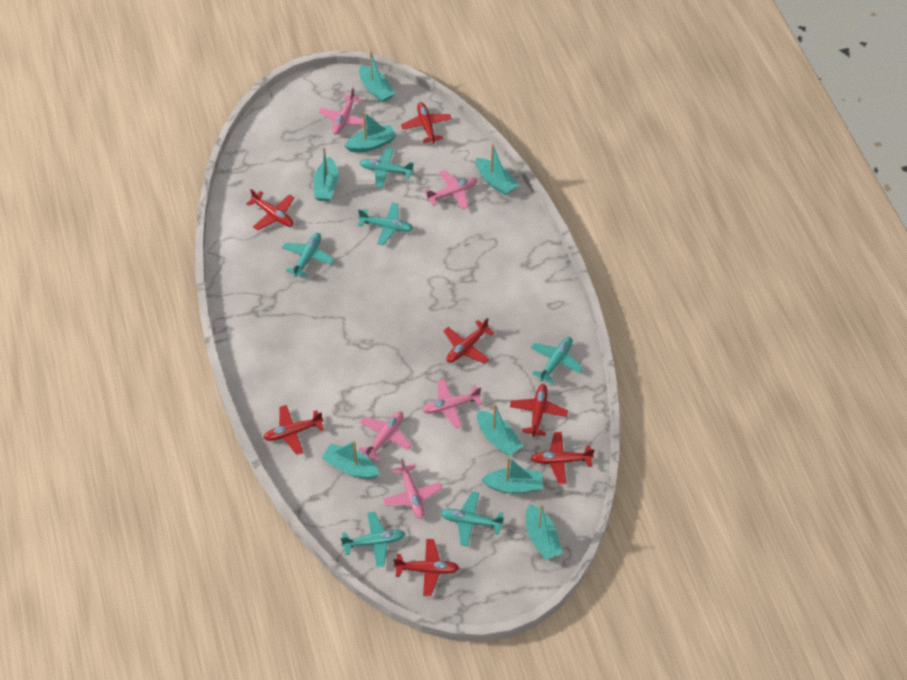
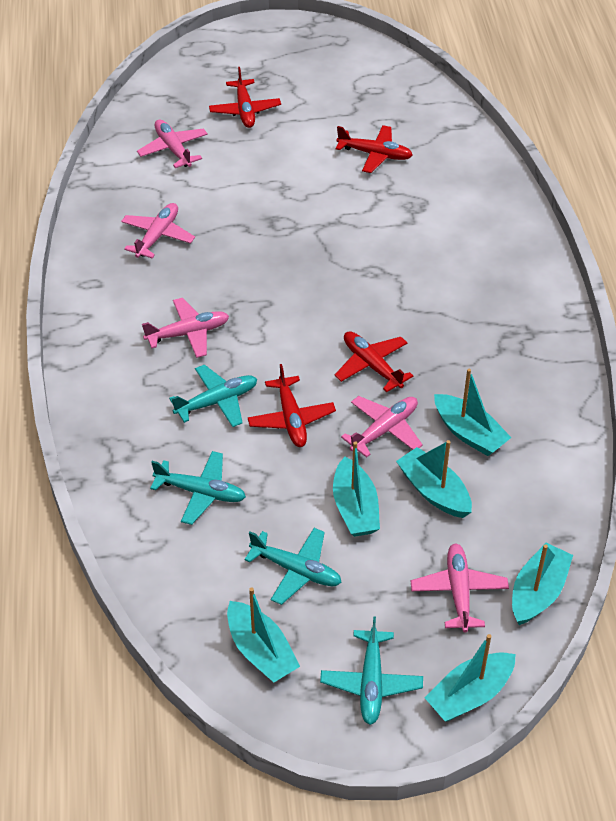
red plane: 7 -> 4
turquoise boat: 8 -> 6
turquoise plane: 6 -> 4

